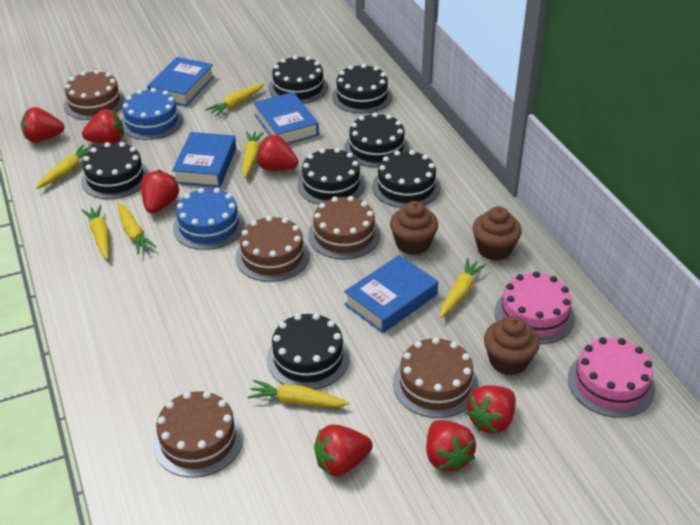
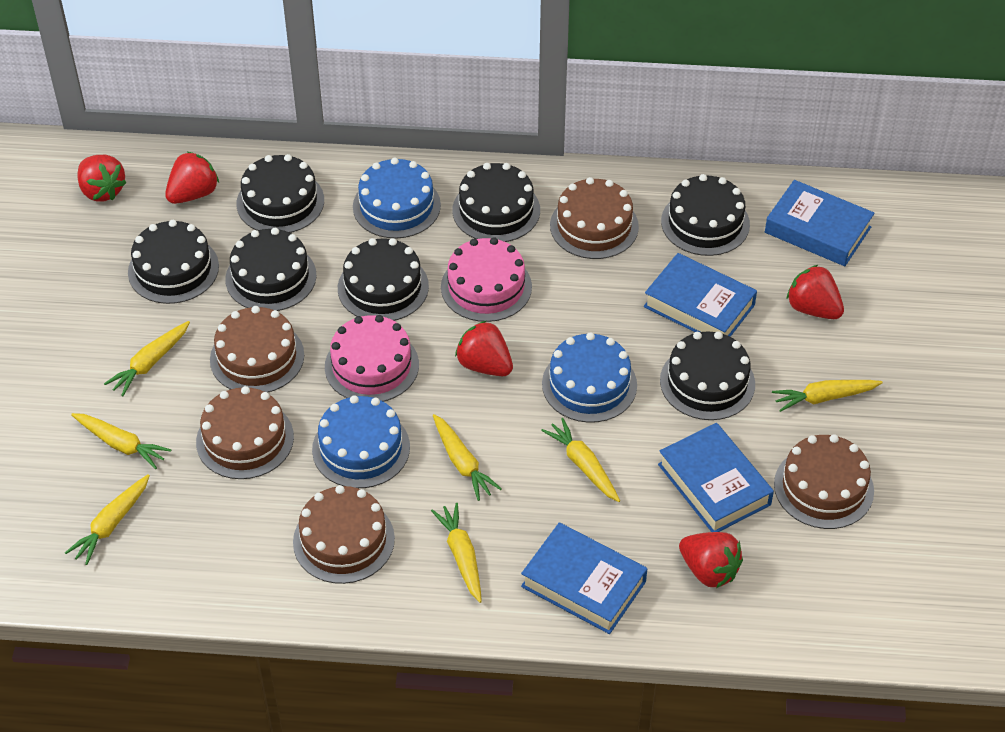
blue cake: 2 -> 3
brown cupcake: 3 -> 0
red strawberry: 7 -> 5

